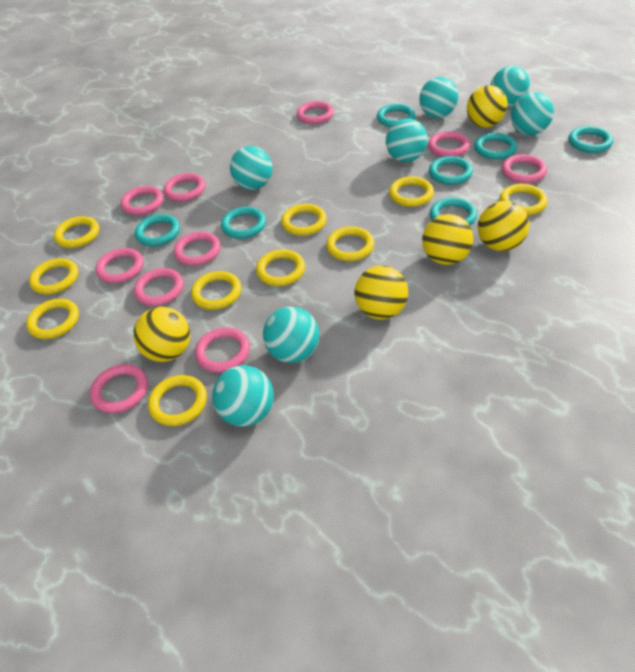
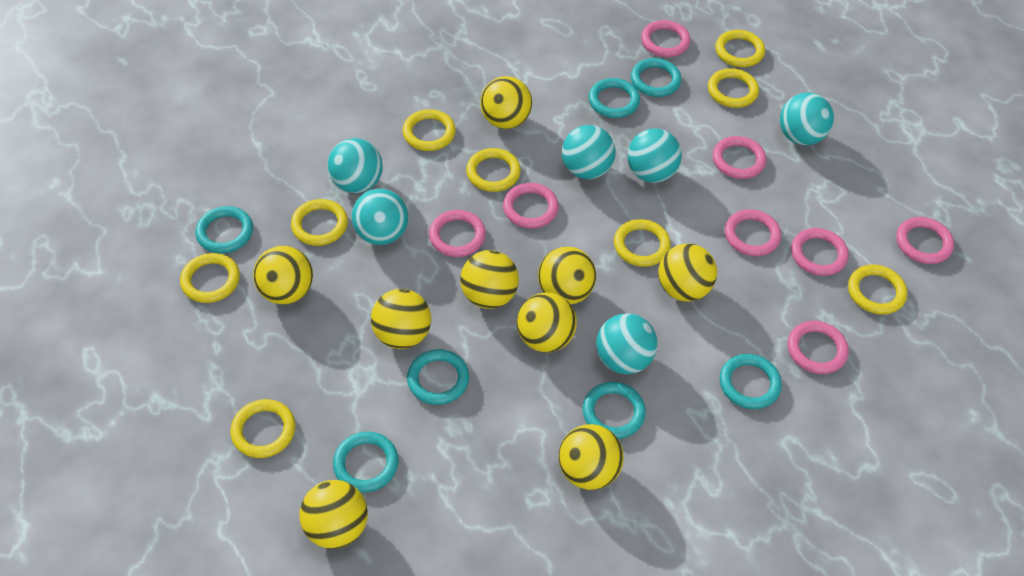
pink ring: 10 -> 8
turquoise ball: 7 -> 6
yellow ball: 5 -> 9
yellow ring: 10 -> 9

